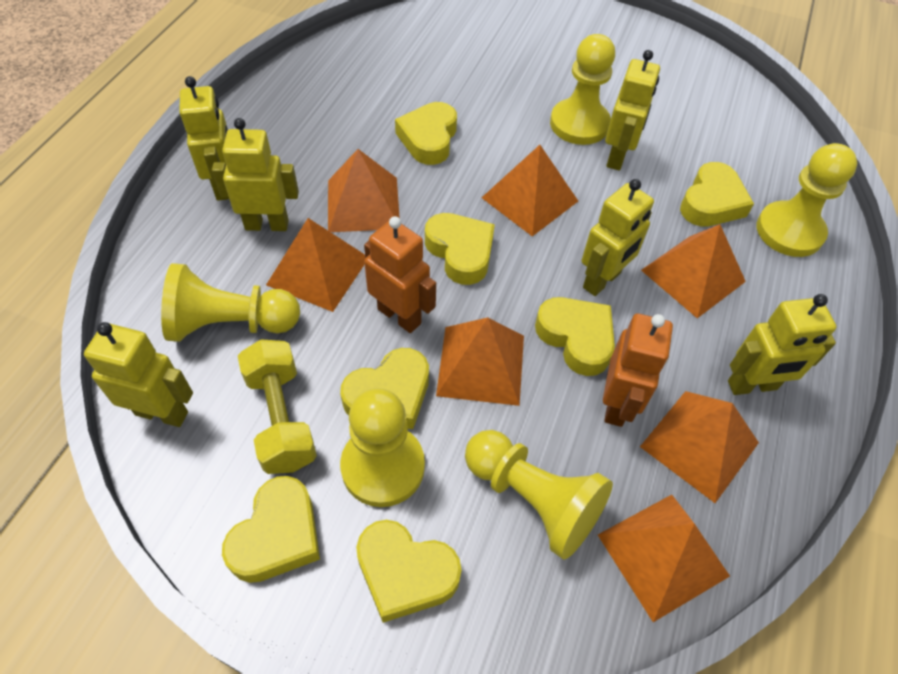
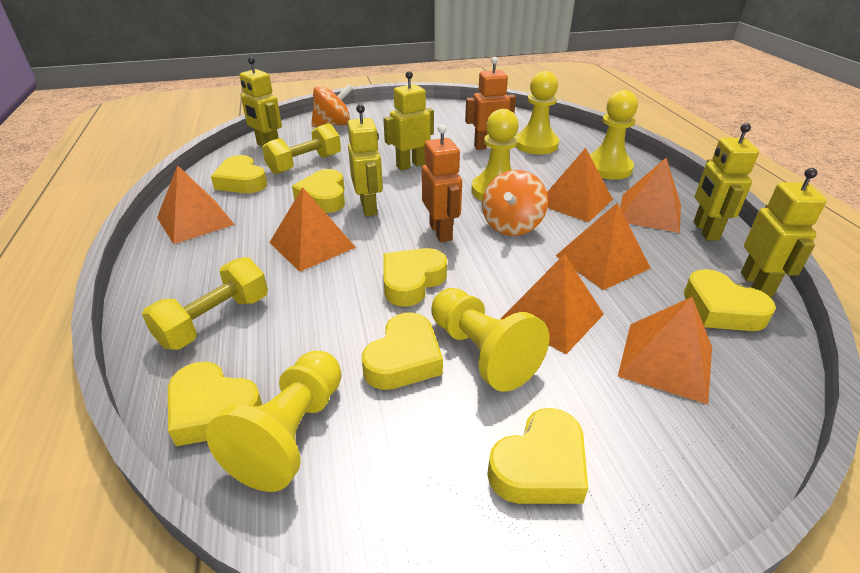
orange spinning top: 0 -> 2
yellow dumbbell: 1 -> 2
yellow robot: 6 -> 5

